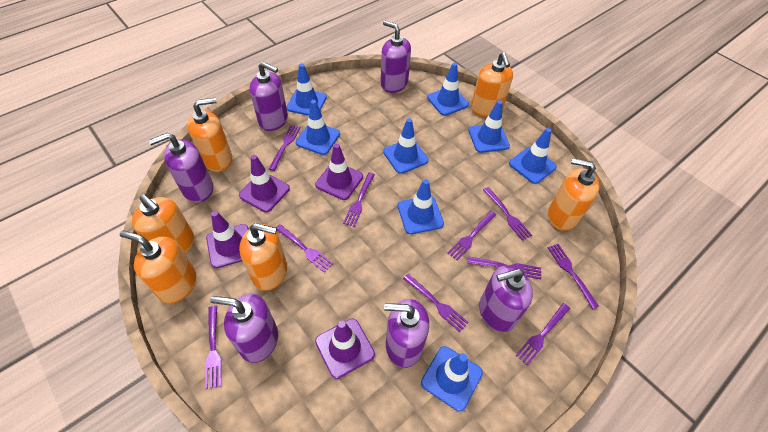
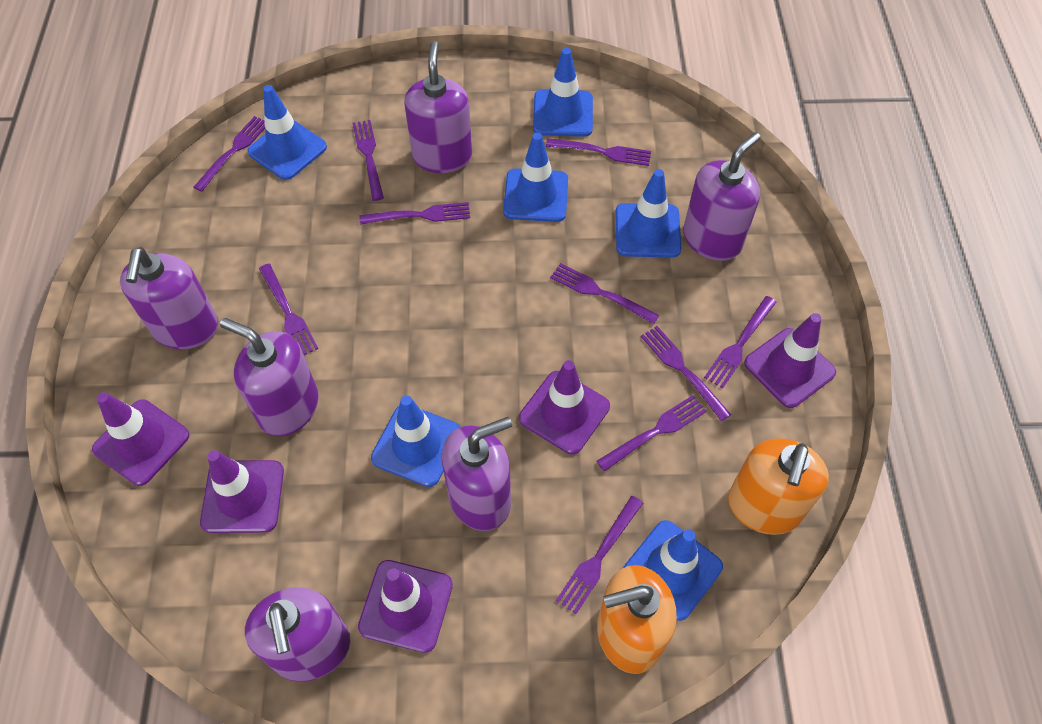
blue traffic cone: 8 -> 6
orange soap dispenser: 6 -> 2
purple traffic cone: 4 -> 5

